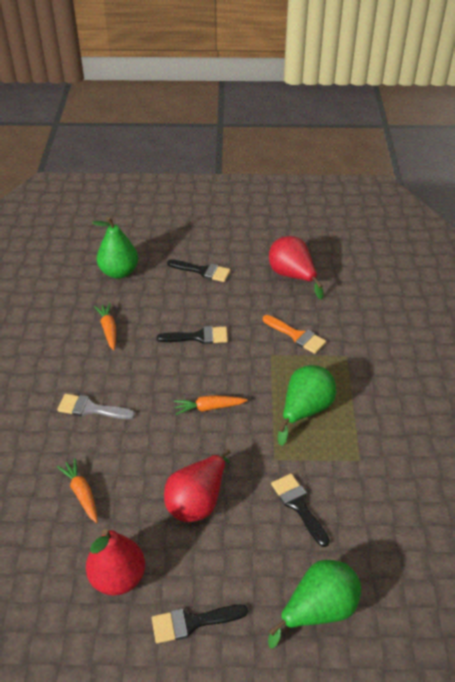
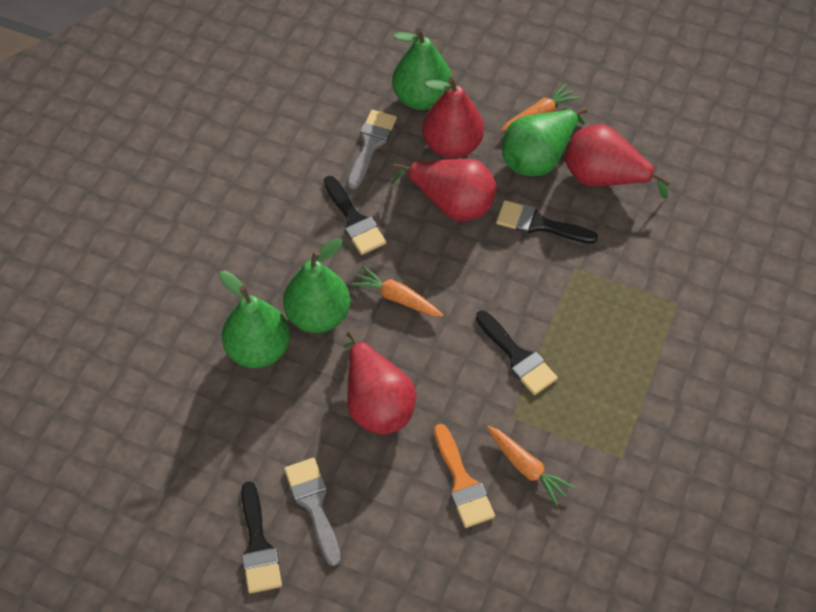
green pear: 3 -> 4
grey brush: 1 -> 2
red pear: 3 -> 4

